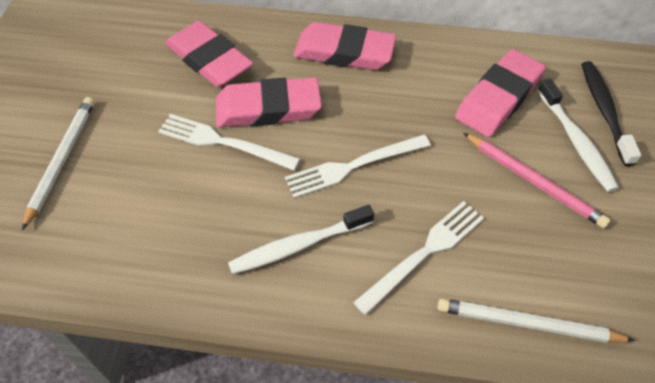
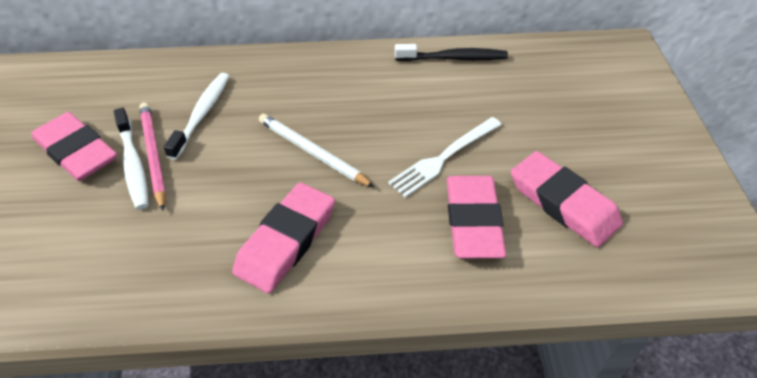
white fork: 3 -> 1
white pencil: 2 -> 1

